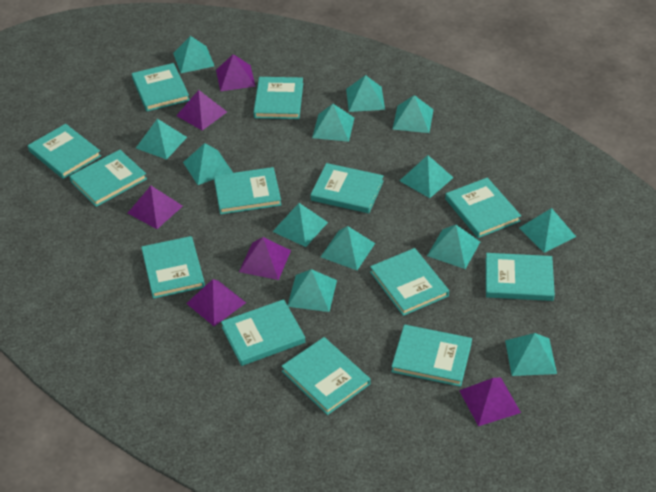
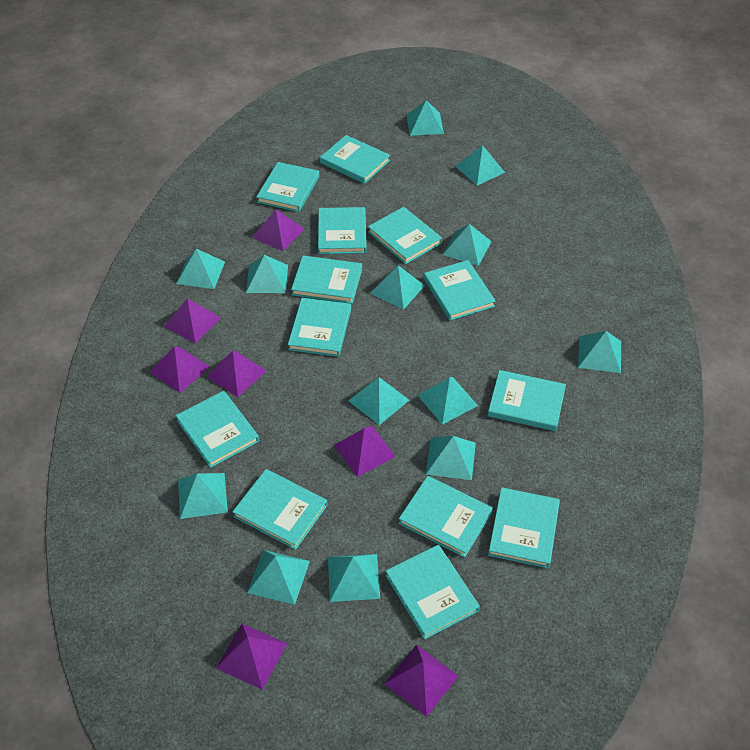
purple pyramid: 6 -> 7

